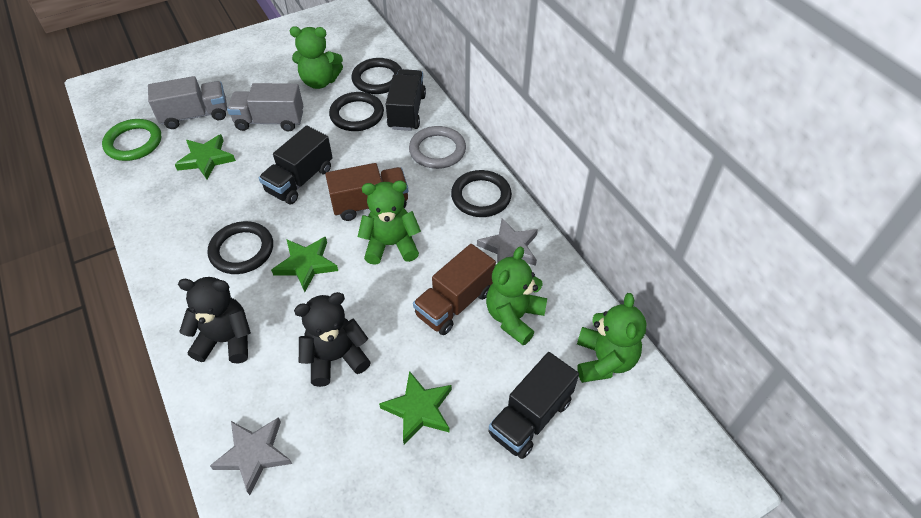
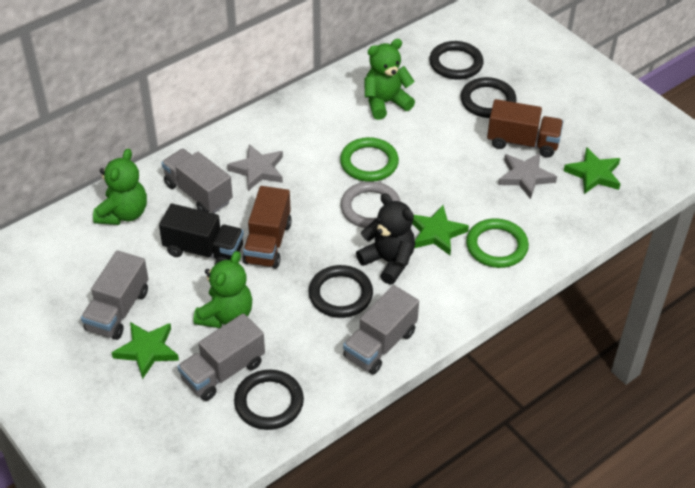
black teddy bear: 2 -> 1
black truck: 3 -> 1
green ring: 1 -> 2
green teddy bear: 4 -> 3
grey truck: 2 -> 4

